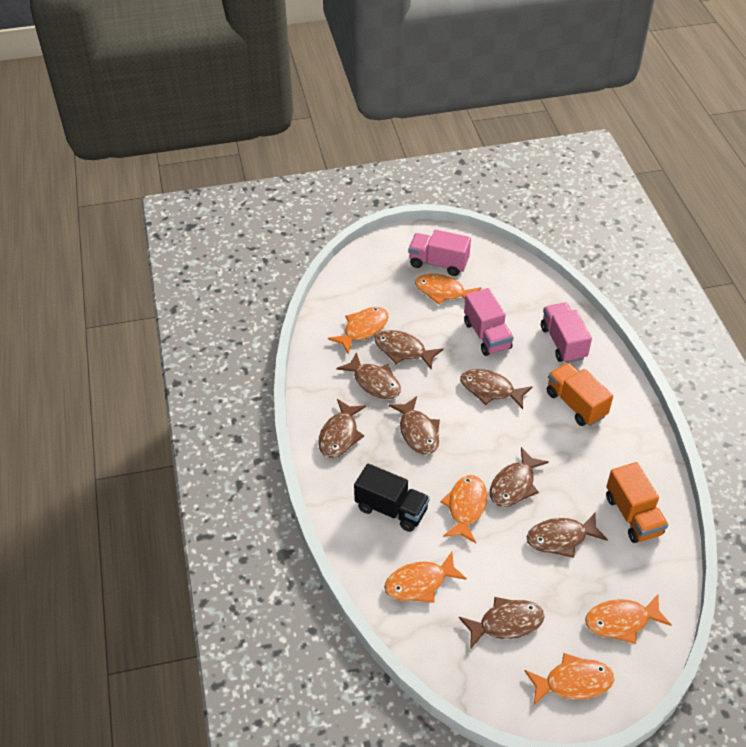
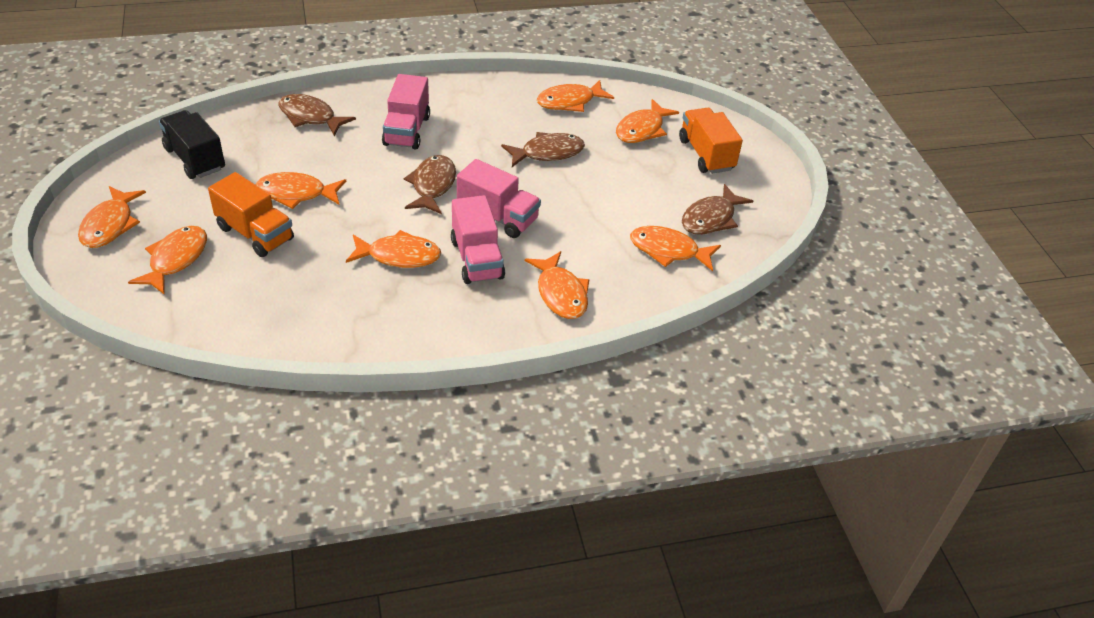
brown fish: 8 -> 4
orange fish: 6 -> 8

